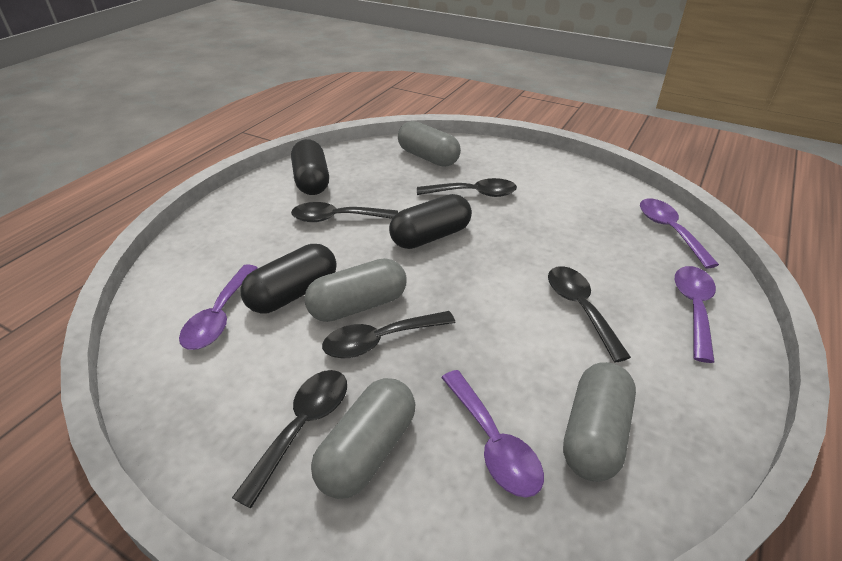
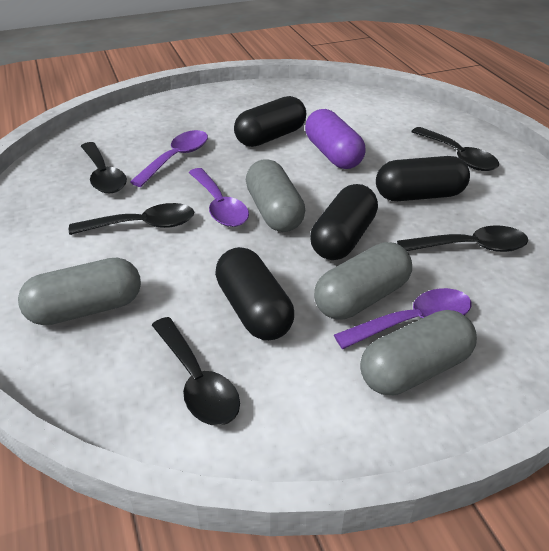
black capsule: 3 -> 4
purple capsule: 0 -> 1
purple spoon: 4 -> 3

